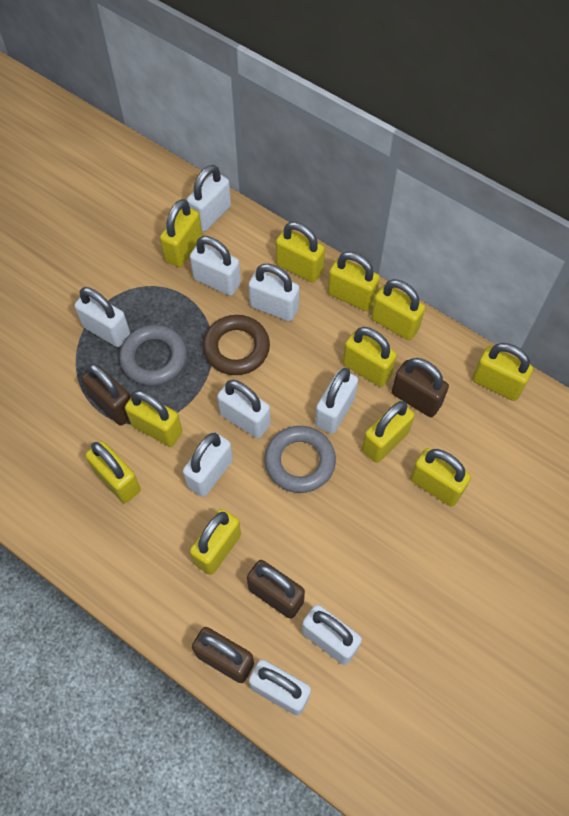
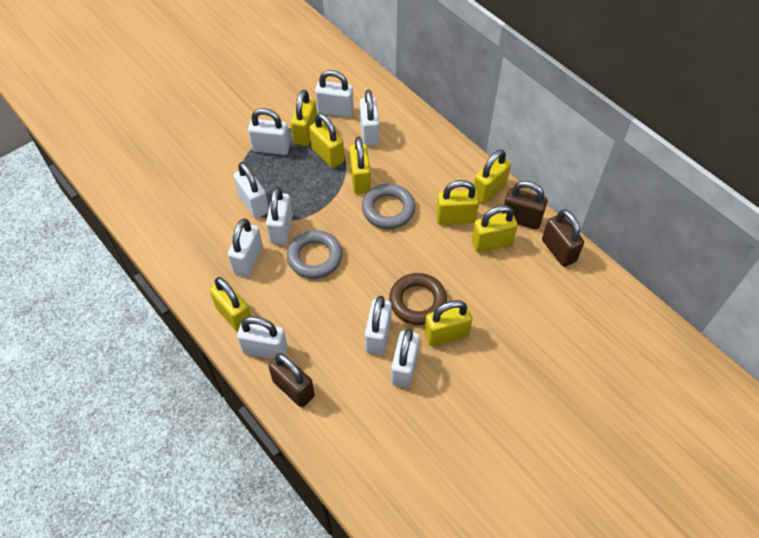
brown padlock: 4 -> 3
yellow padlock: 11 -> 8

